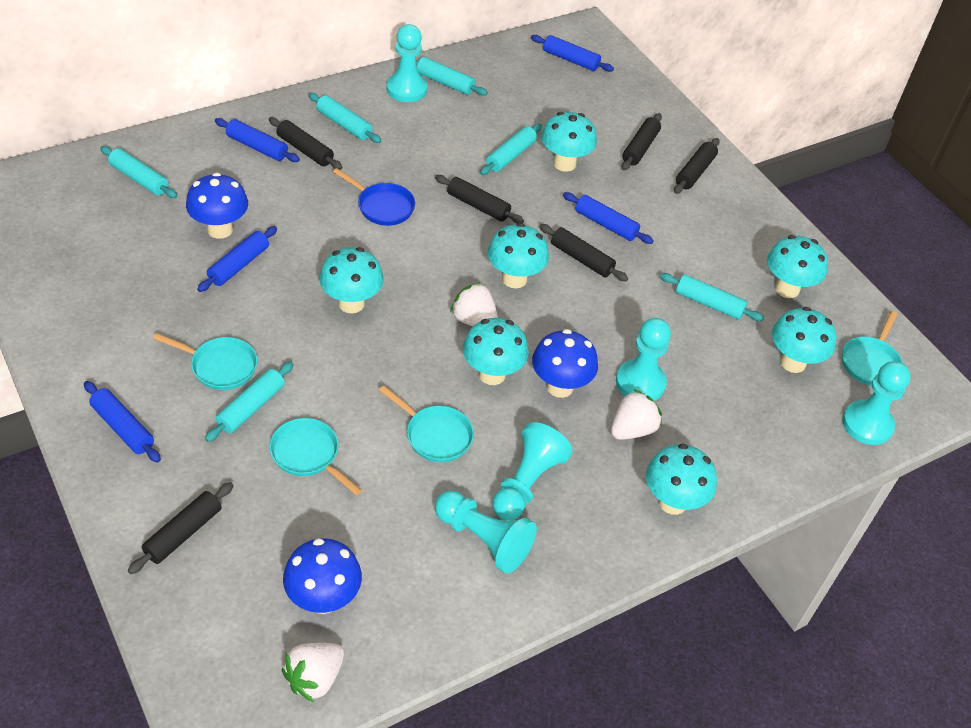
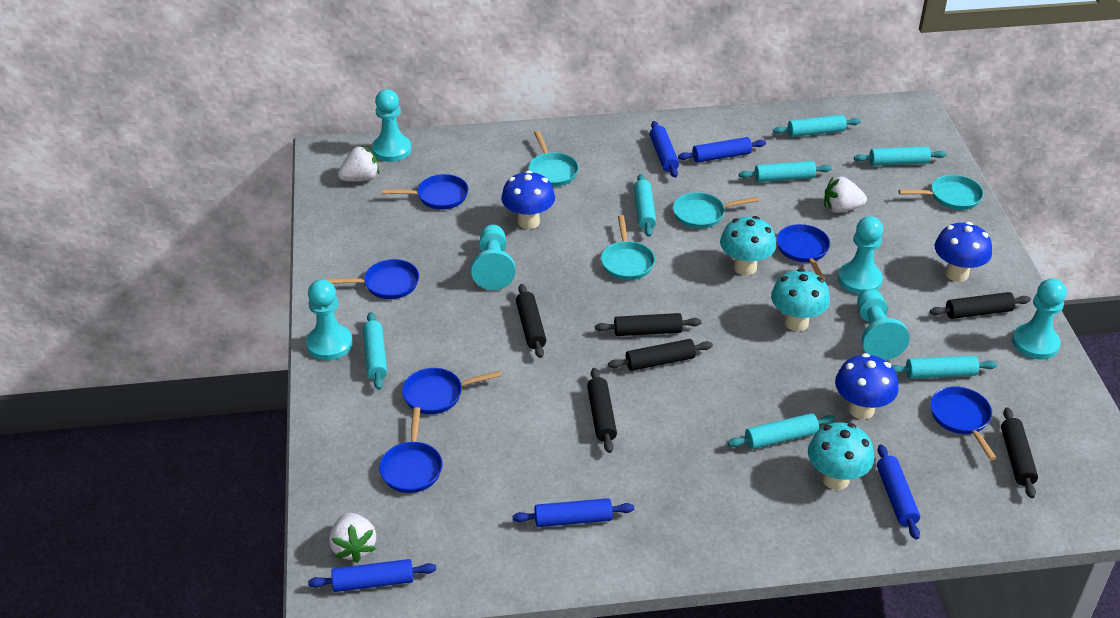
blue pan: 1 -> 6
turquoise mushroom: 7 -> 3
turquoise pawn: 5 -> 6
turquoise rolling pin: 6 -> 7

